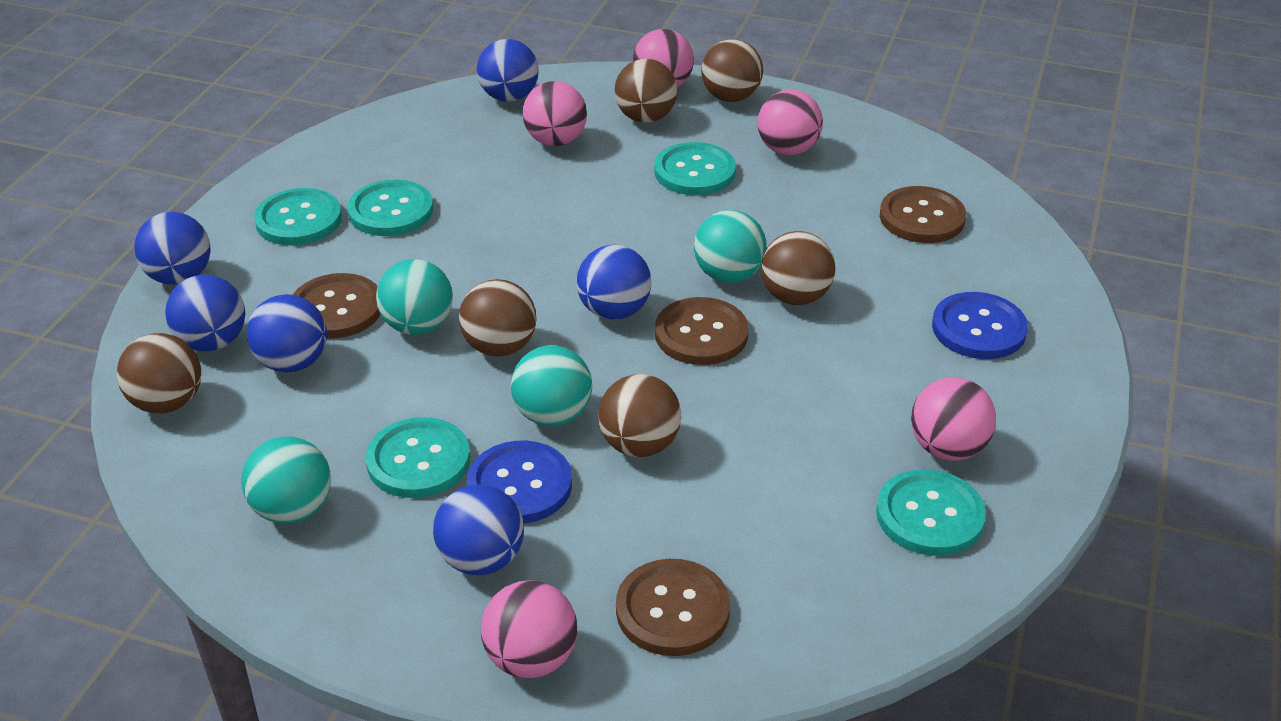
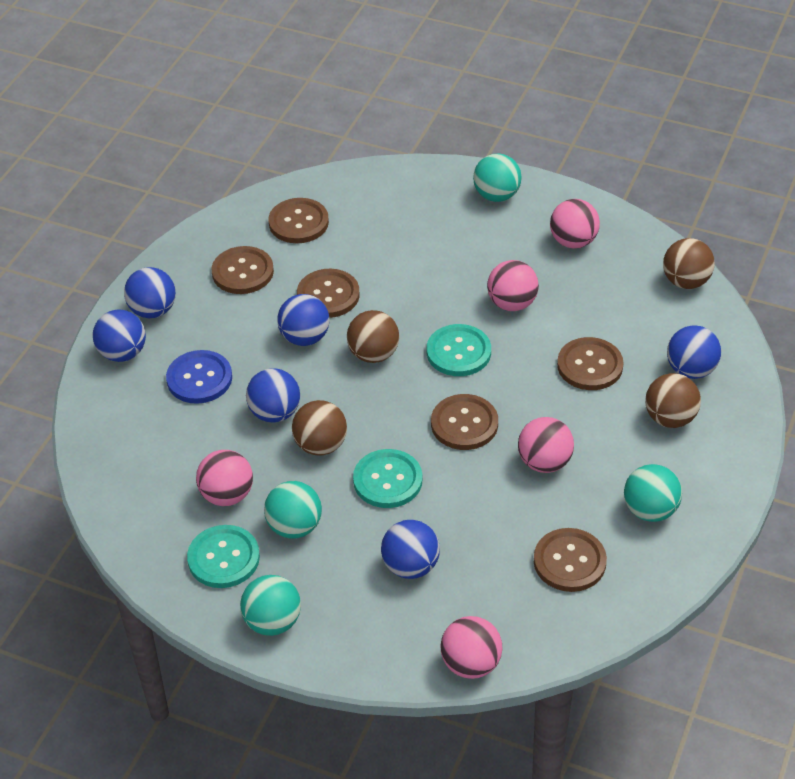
blue button: 2 -> 1
brown ball: 6 -> 4
brown button: 4 -> 6
turquoise button: 5 -> 3

